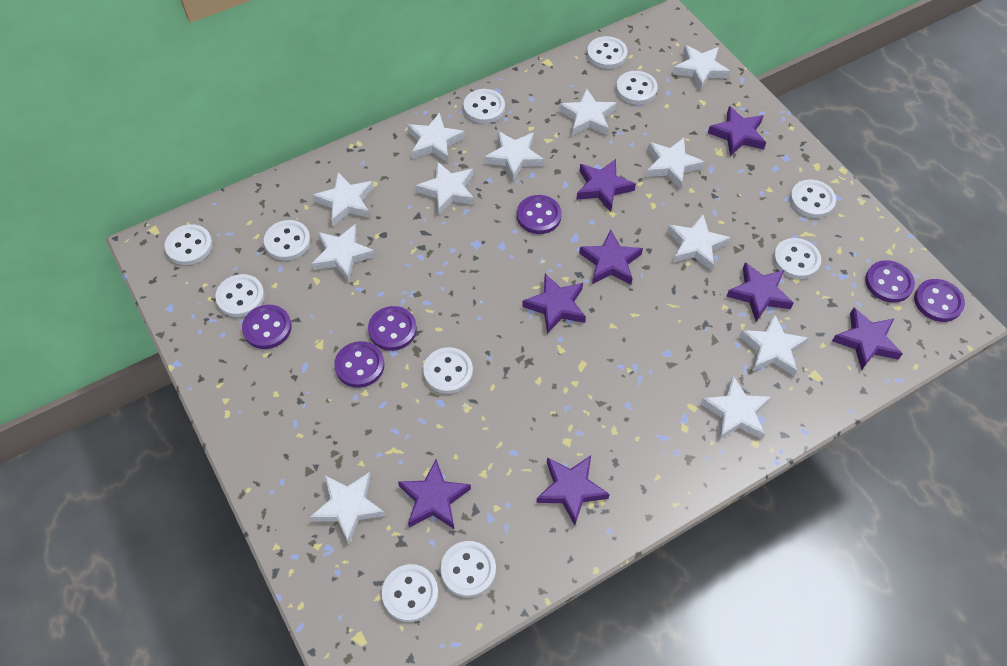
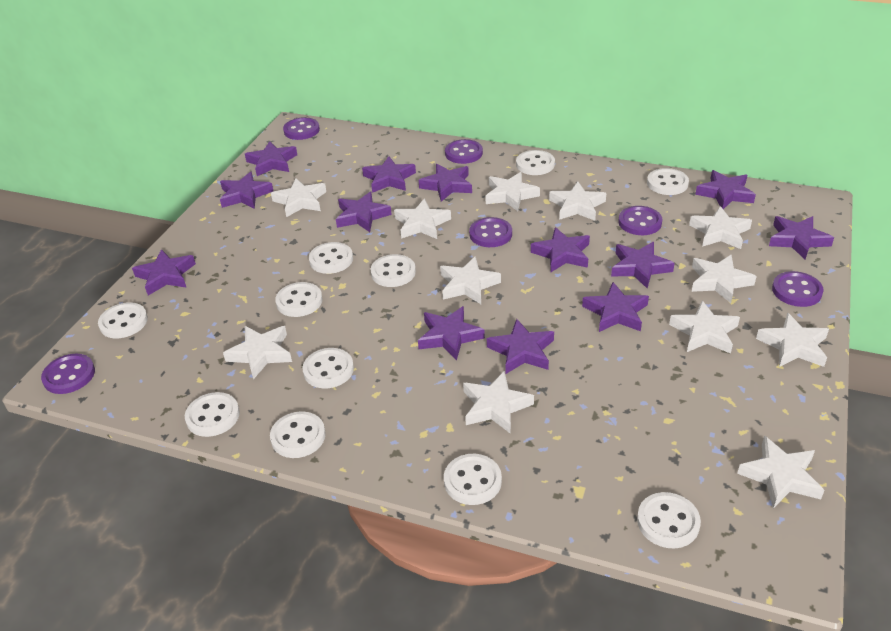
purple star: 8 -> 13

